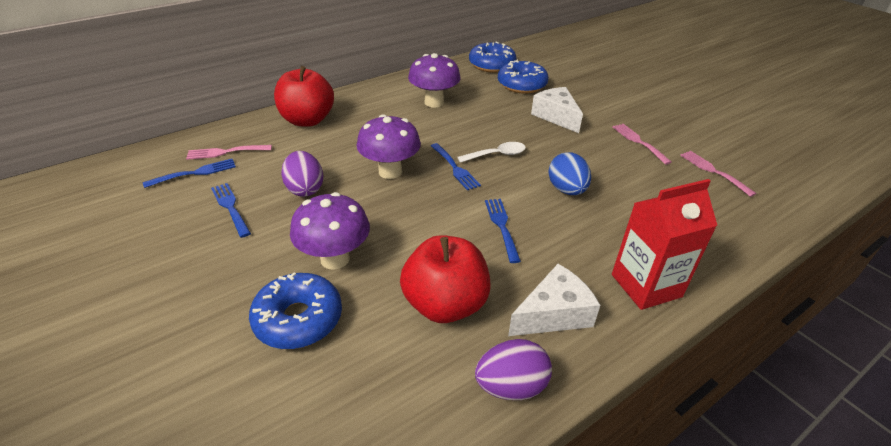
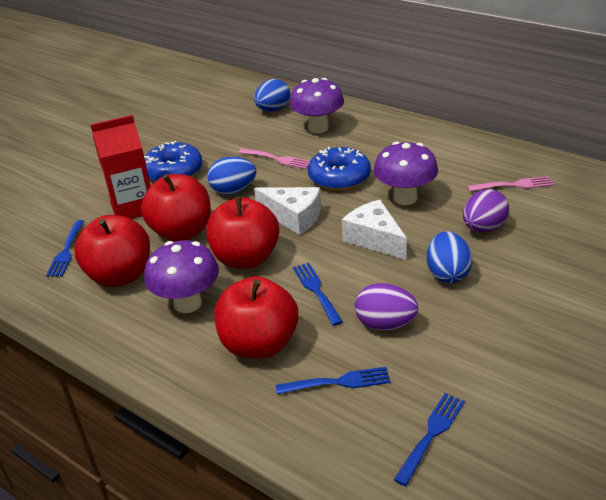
blue donut: 3 -> 2
blue egg: 1 -> 3
pink fork: 3 -> 2
red apple: 2 -> 4
white spoon: 1 -> 0

